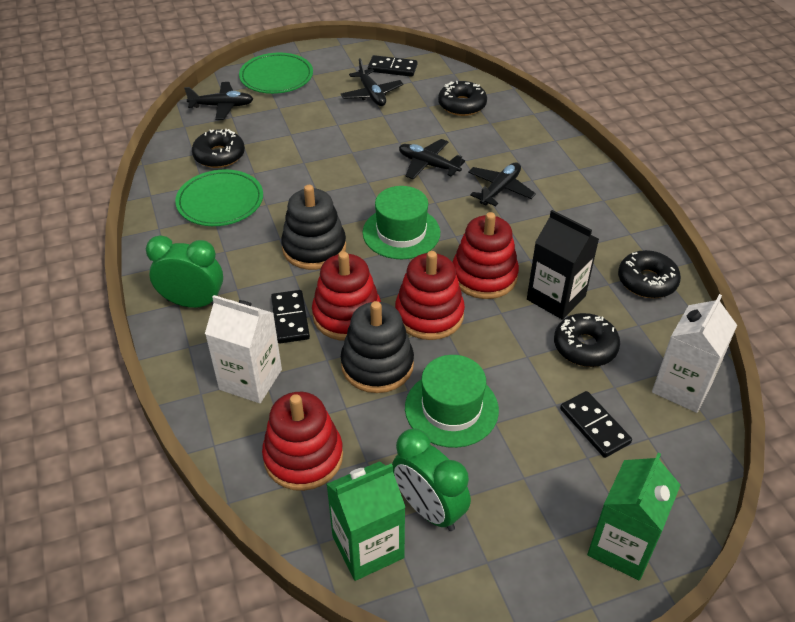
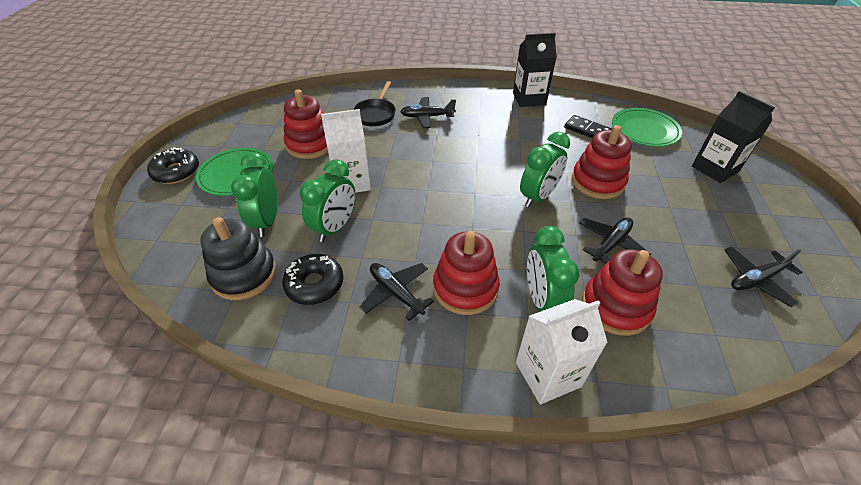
black carton: 1 -> 2
black domino: 3 -> 1
black donut: 4 -> 2
black pan: 0 -> 1
black stacking toy: 2 -> 1
green carton: 2 -> 0
green clock: 2 -> 4
green hat: 2 -> 0

